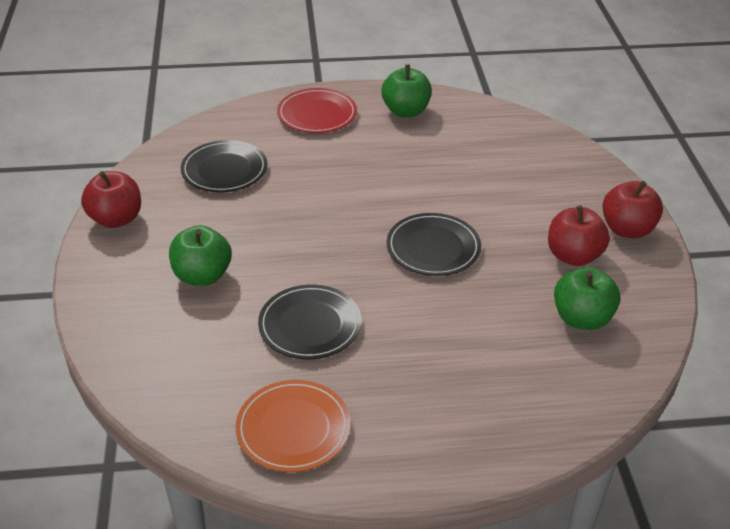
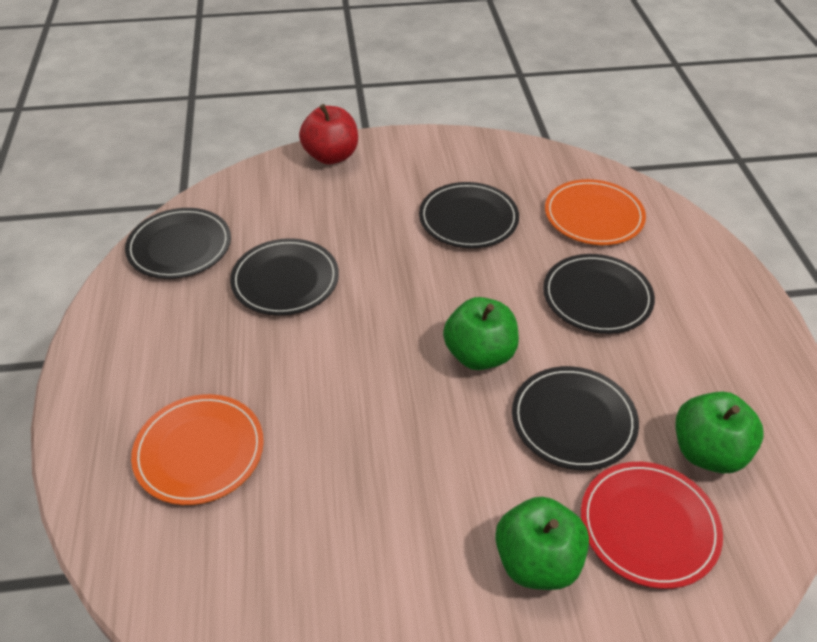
black plate: 3 -> 5
orange plate: 1 -> 2
red apple: 3 -> 1

